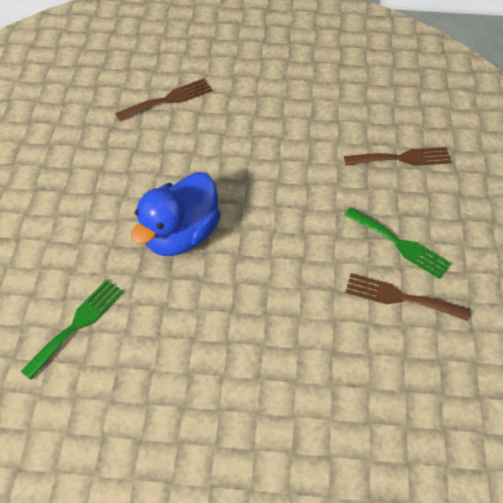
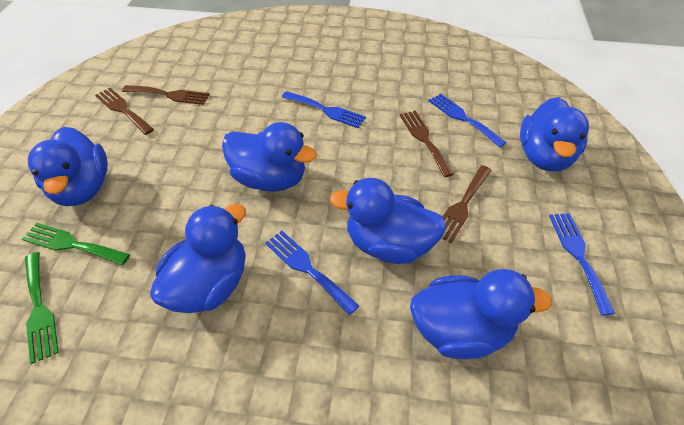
blue duck: 1 -> 6
blue fork: 0 -> 4
brown fork: 3 -> 4

